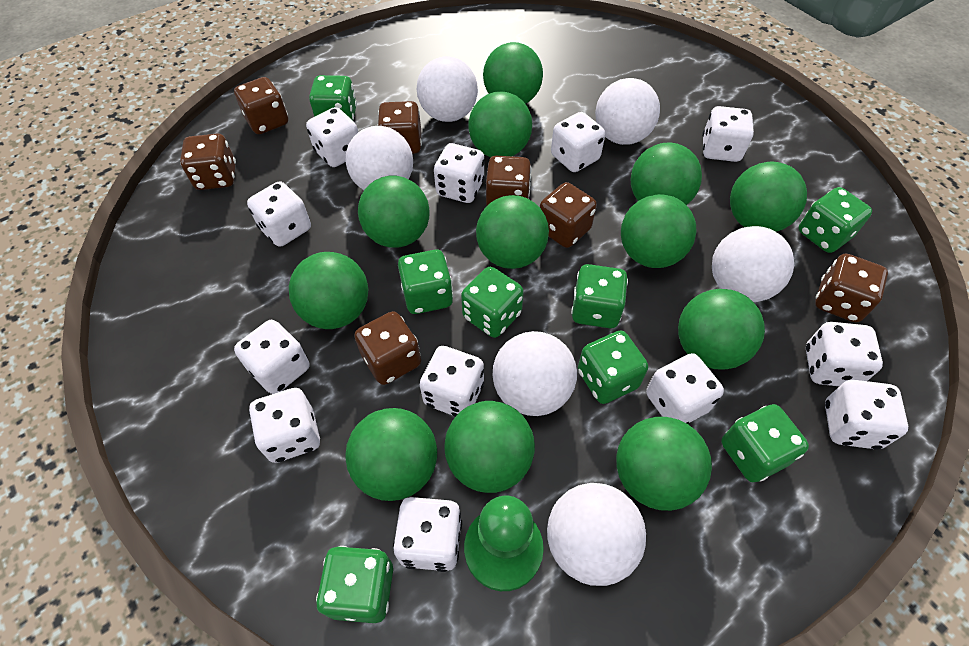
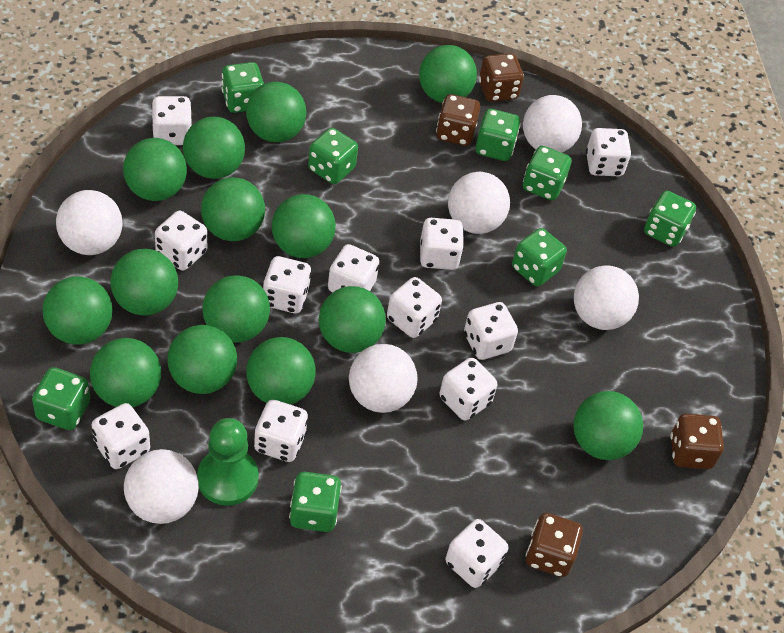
brown dice: 7 -> 4
green ball: 12 -> 14

